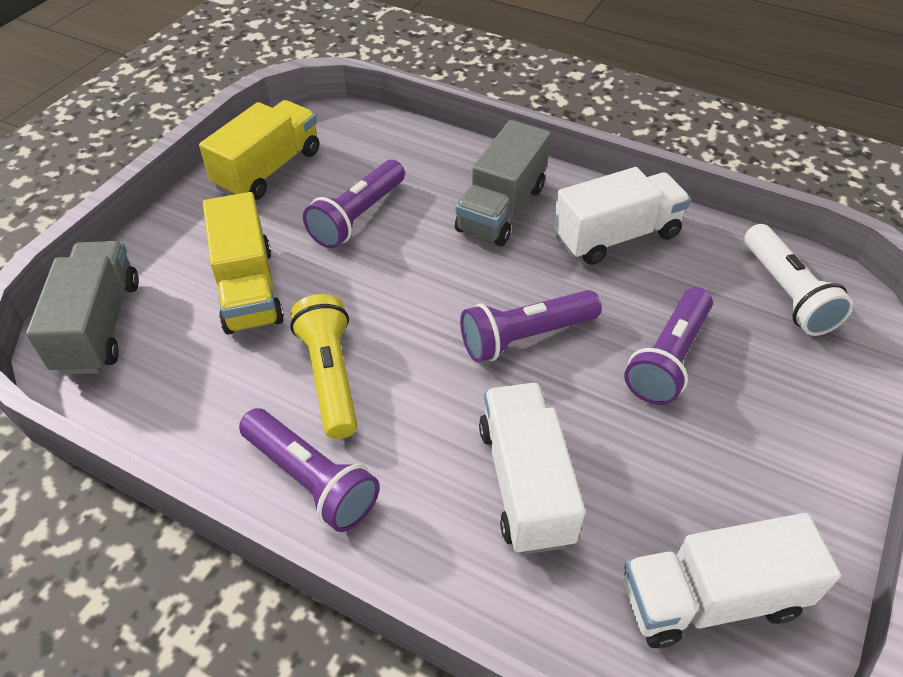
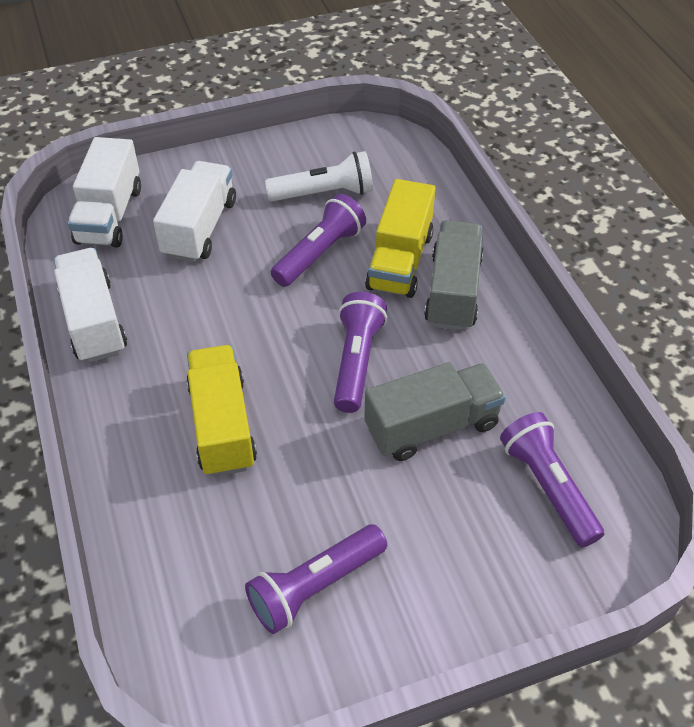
yellow flashlight: 1 -> 0

